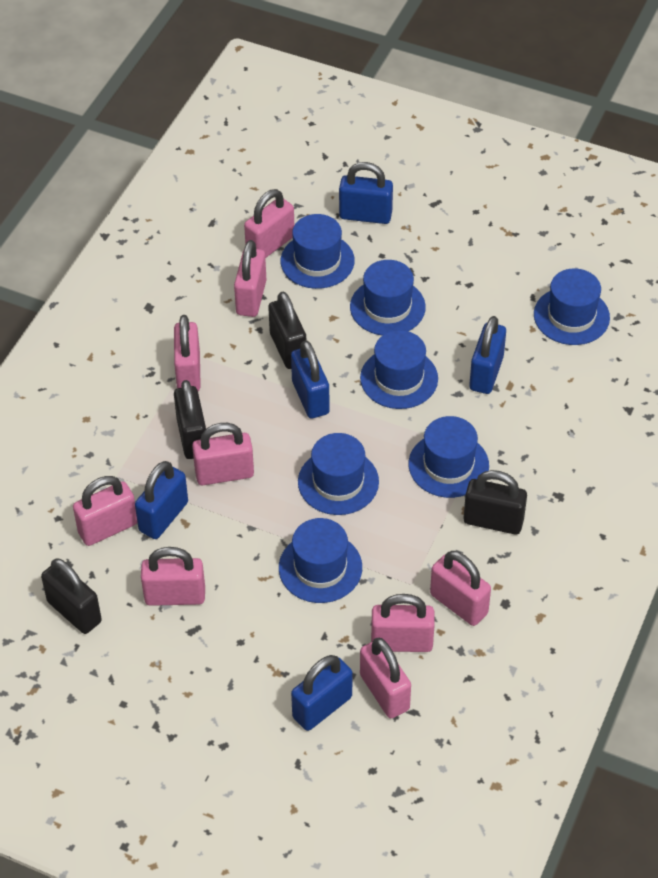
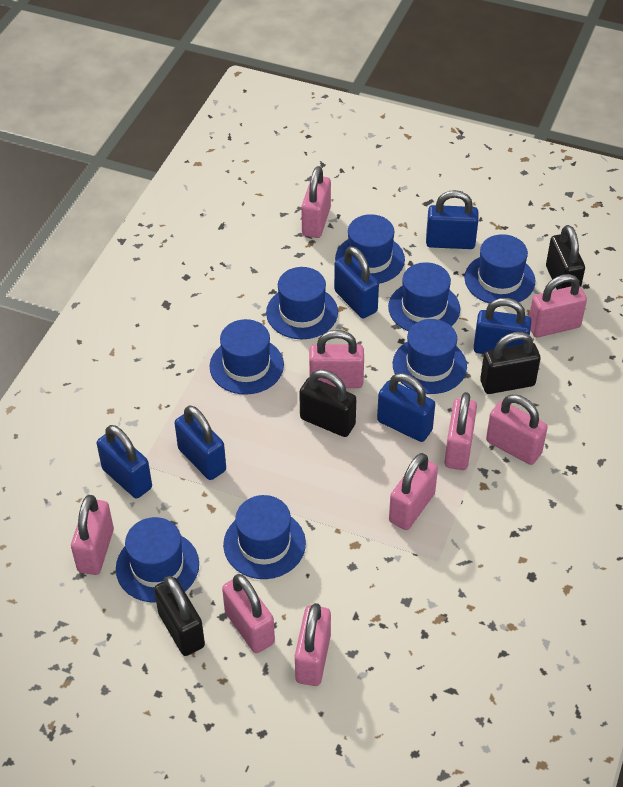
blue hat: 7 -> 8
blue padlock: 5 -> 6

